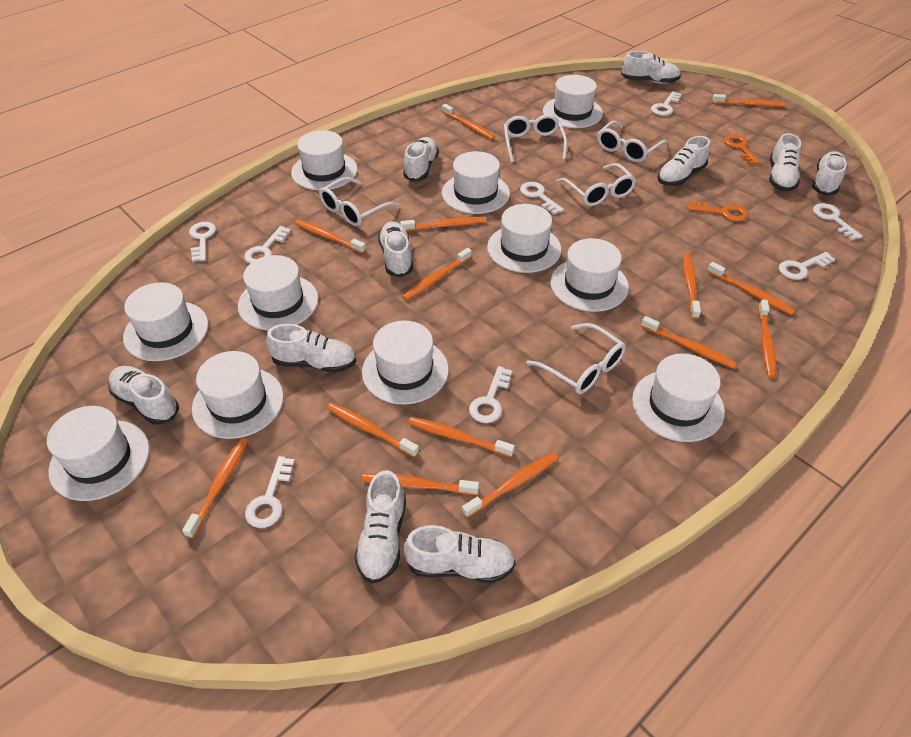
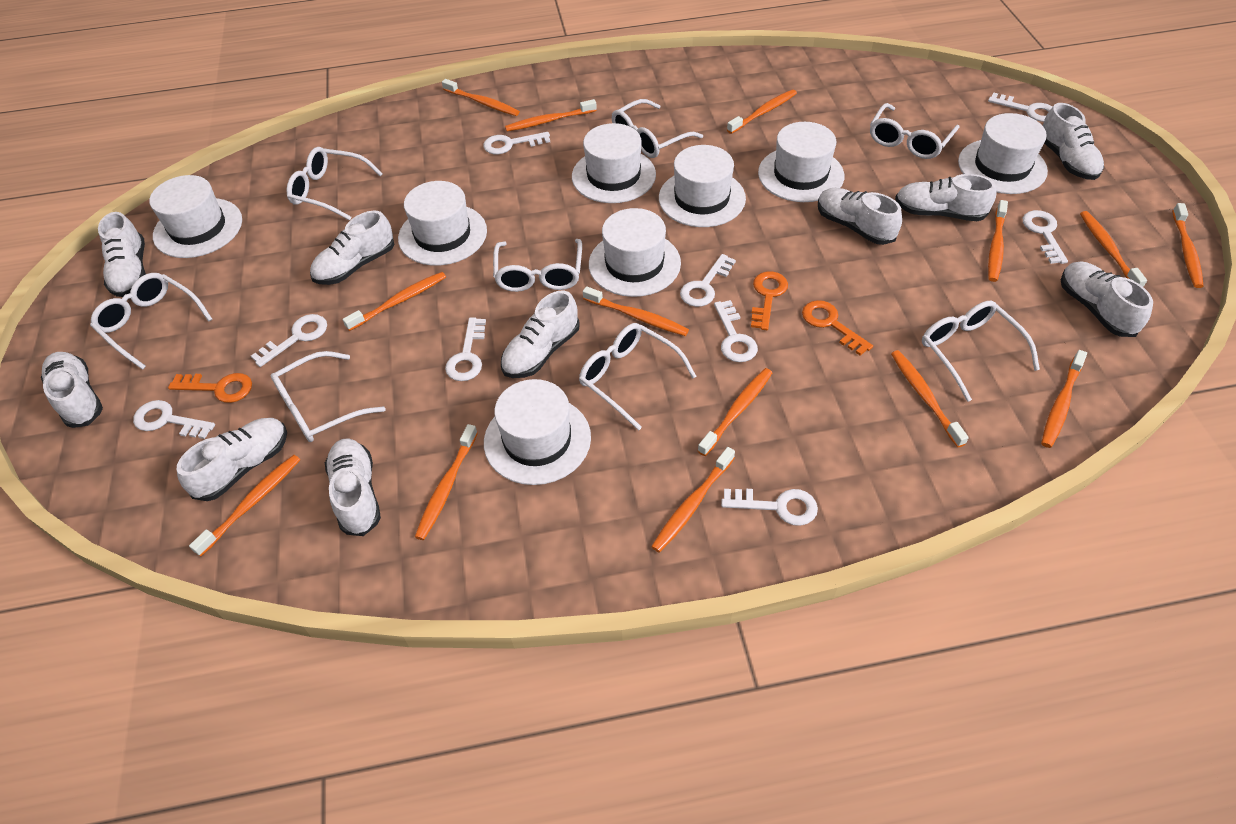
orange key: 2 -> 3
white glasses: 5 -> 8
white hat: 11 -> 8
white key: 8 -> 9

